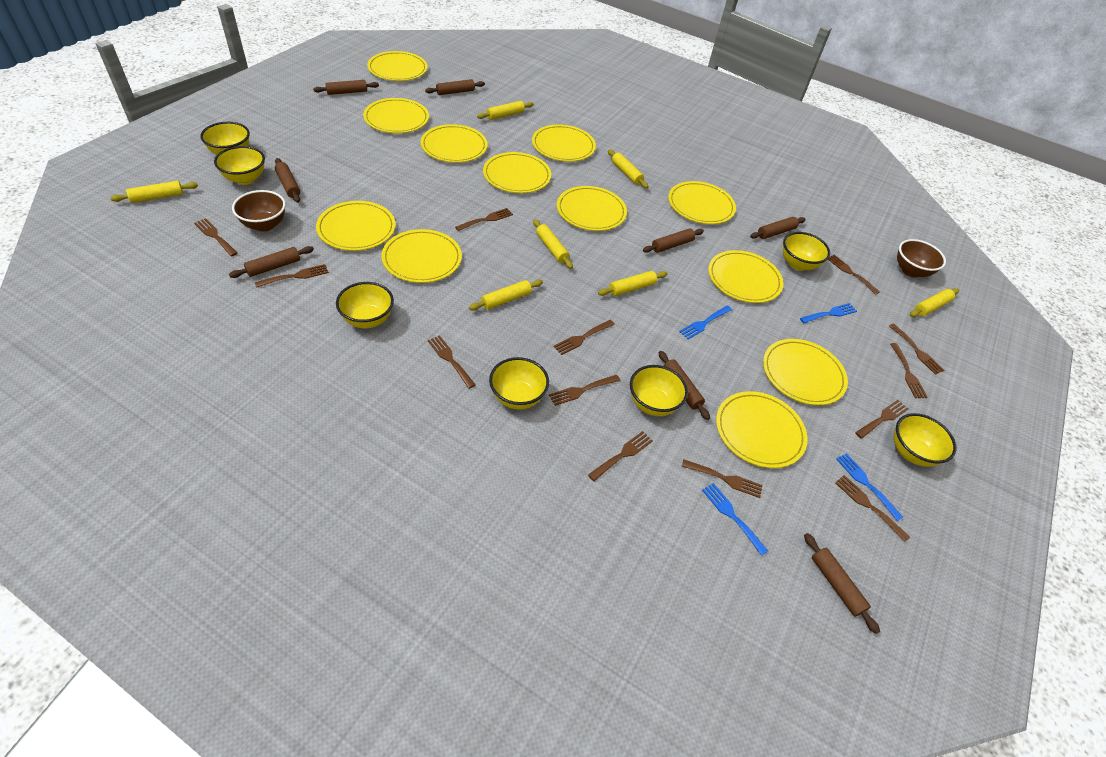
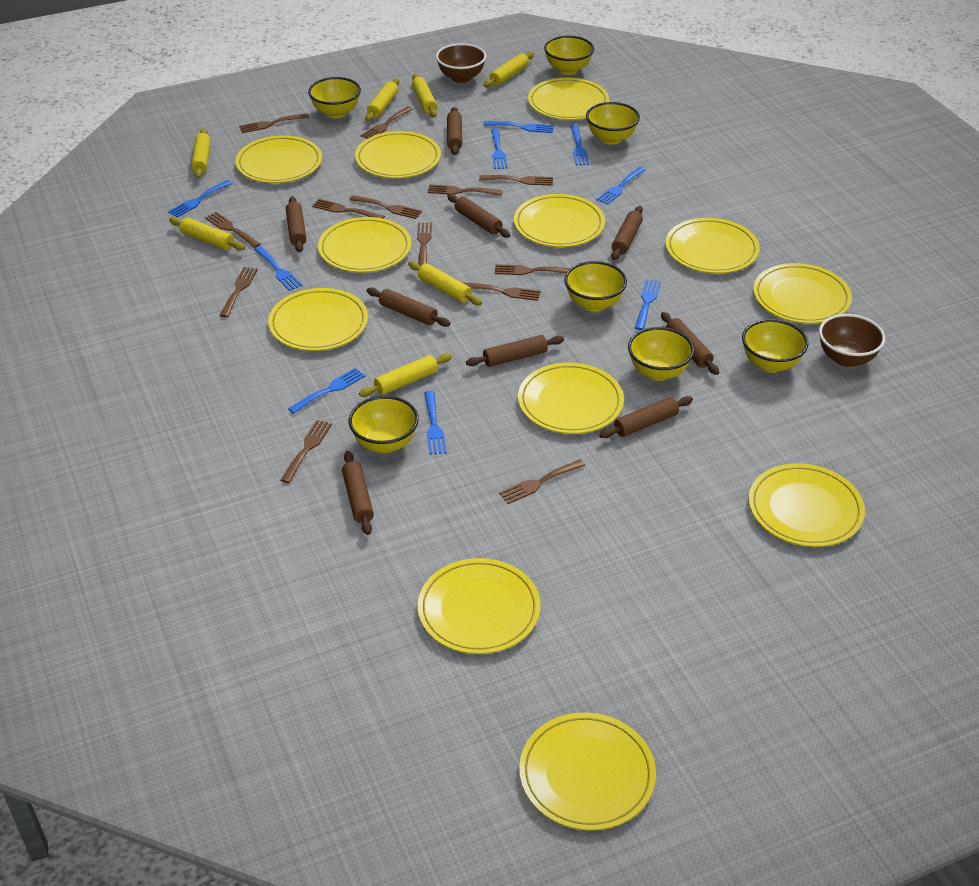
blue fork: 4 -> 9
brown rolling pin: 8 -> 9

